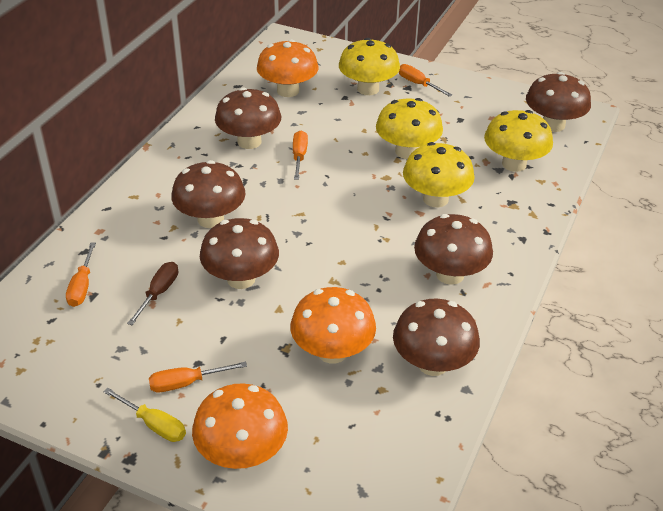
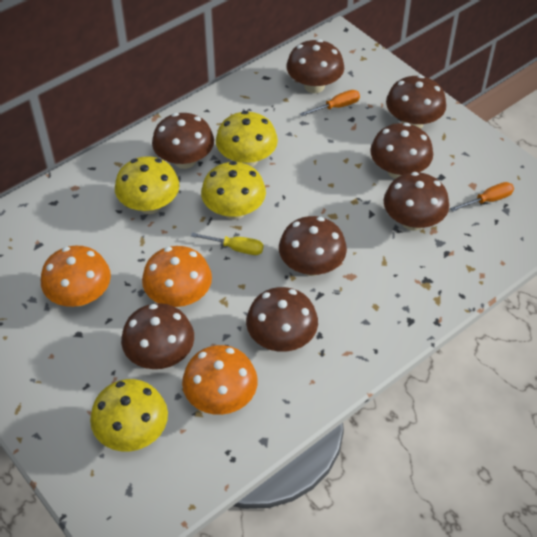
brown mushroom: 6 -> 8
brown screwdriver: 1 -> 0
orange screwdriver: 4 -> 2

